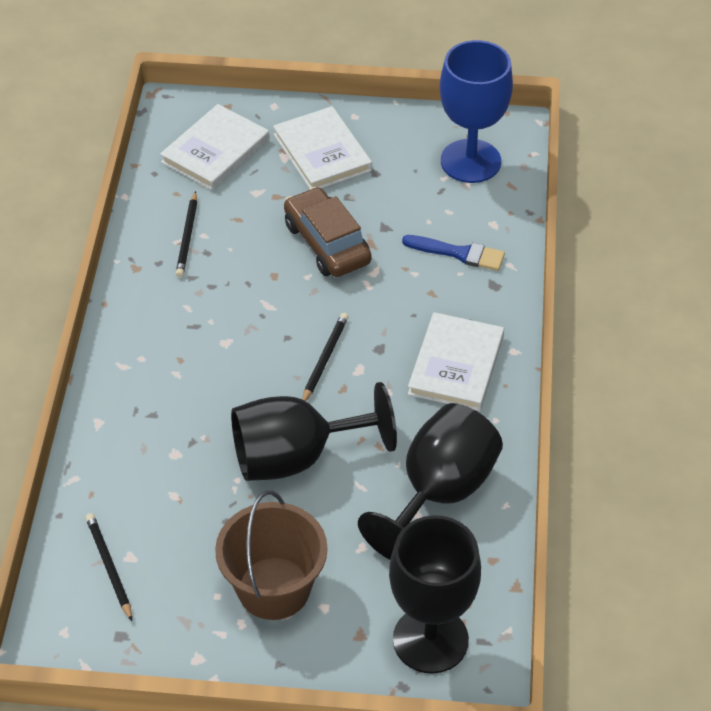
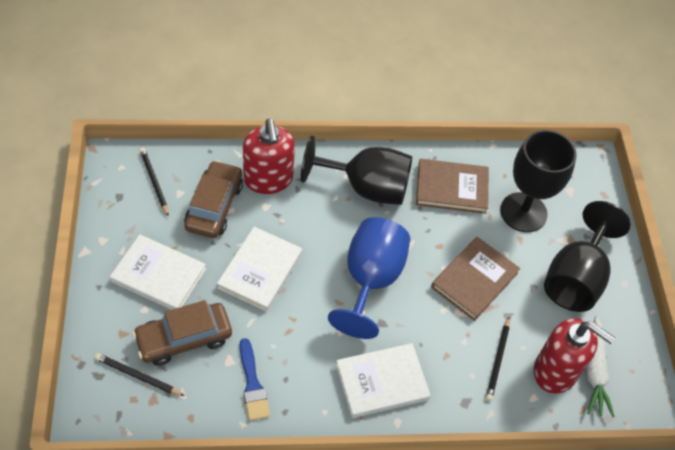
brown book: 0 -> 2
brown bucket: 1 -> 0
brown car: 1 -> 2
red soap dispenser: 0 -> 2
white carrot: 0 -> 1

